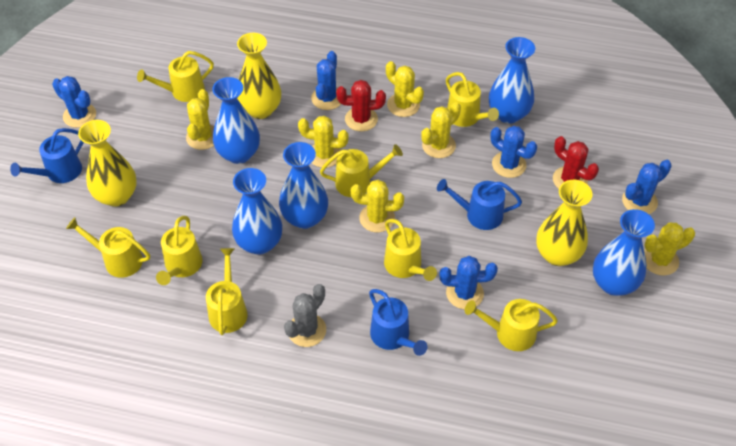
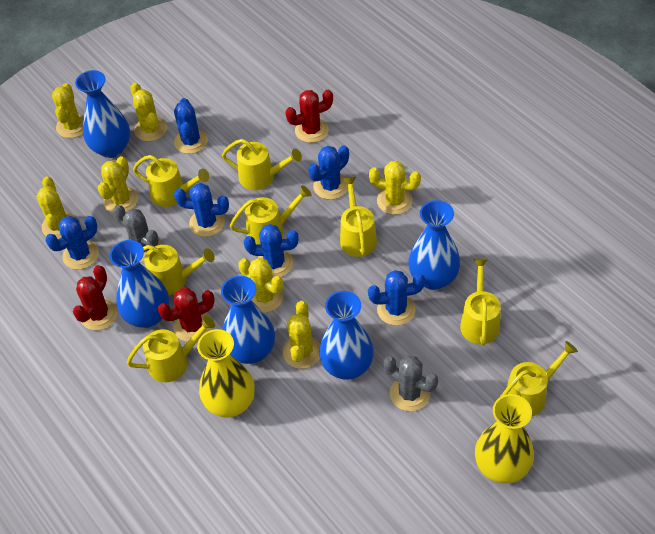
blue cactus: 5 -> 6
blue watering can: 3 -> 0
grey cactus: 1 -> 2
red cactus: 2 -> 3
yellow cactus: 6 -> 7
yellow vase: 3 -> 2

